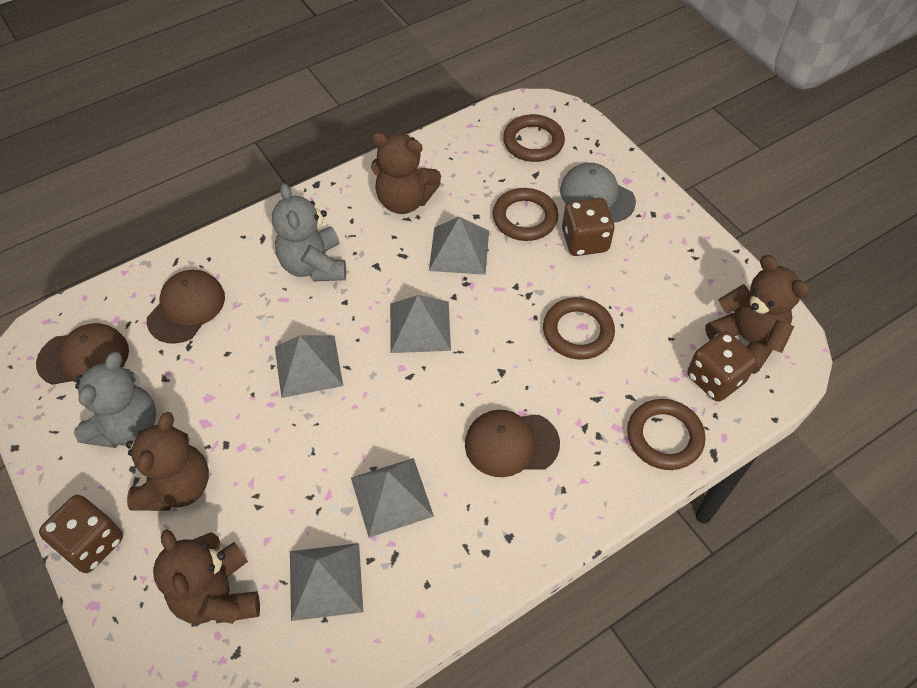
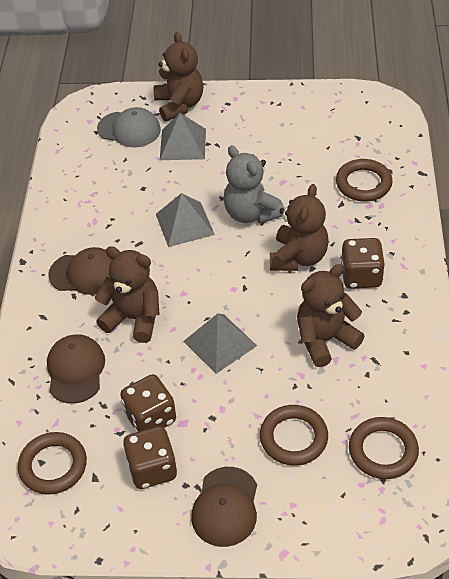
grey pyramid: 5 -> 3
grey teddy bear: 2 -> 1

